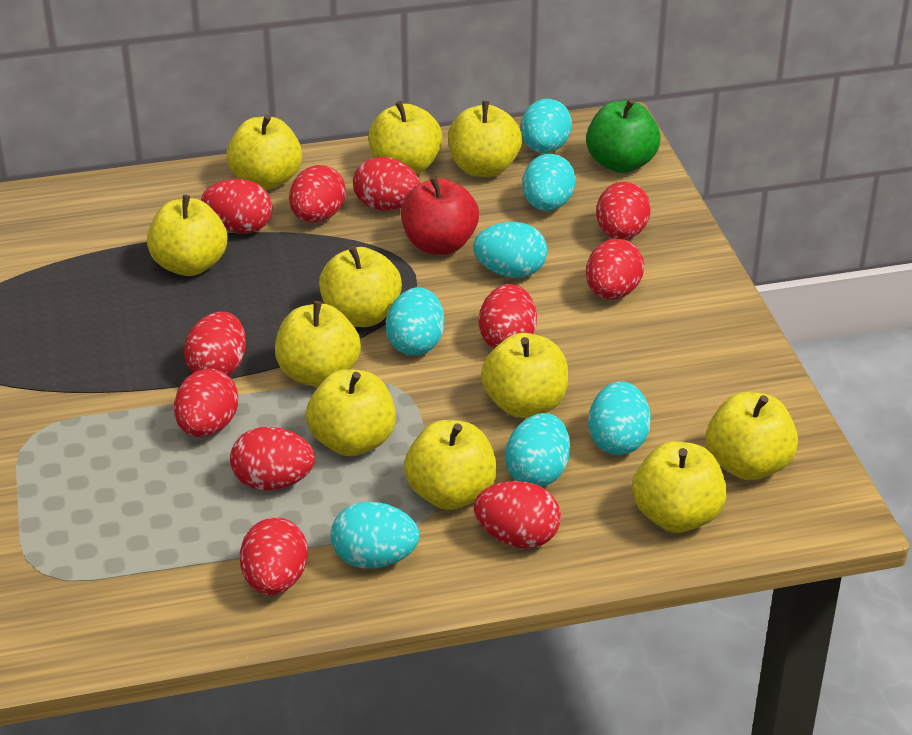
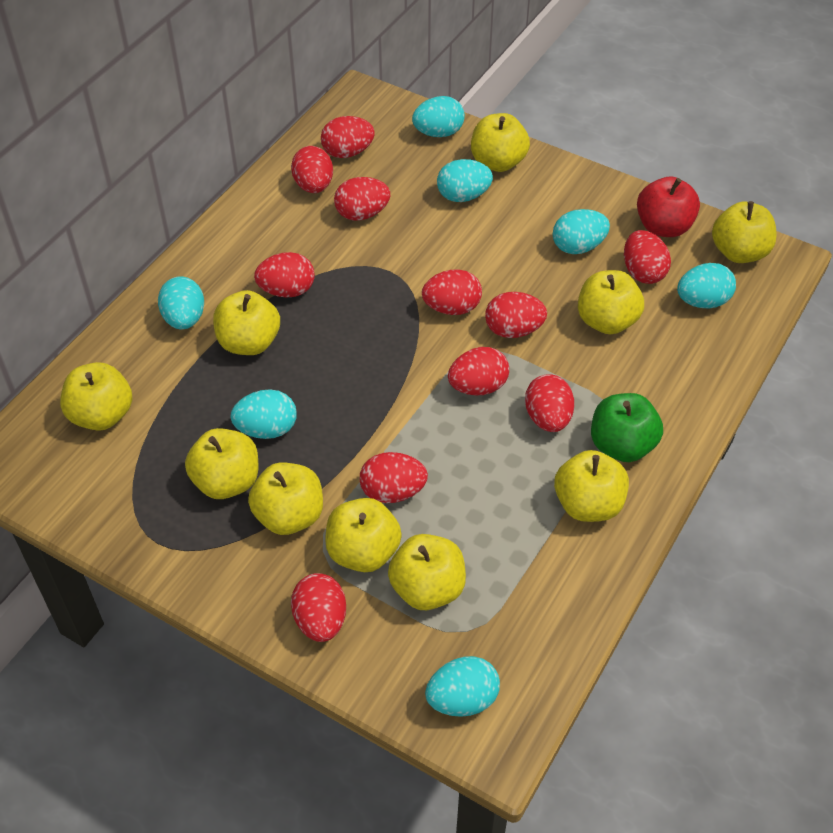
yellow apple: 11 -> 10

